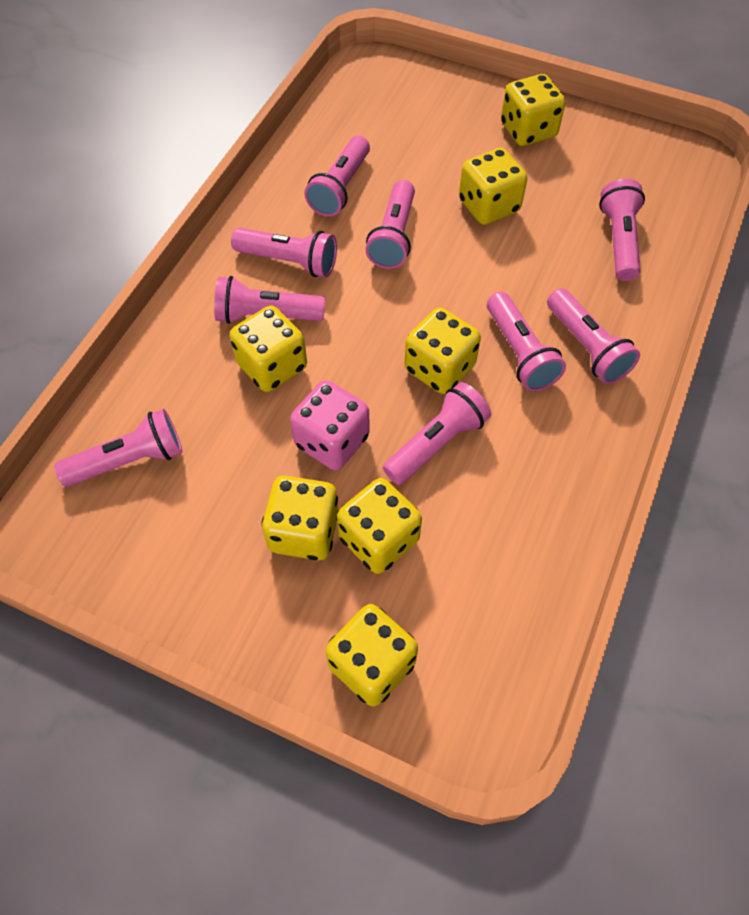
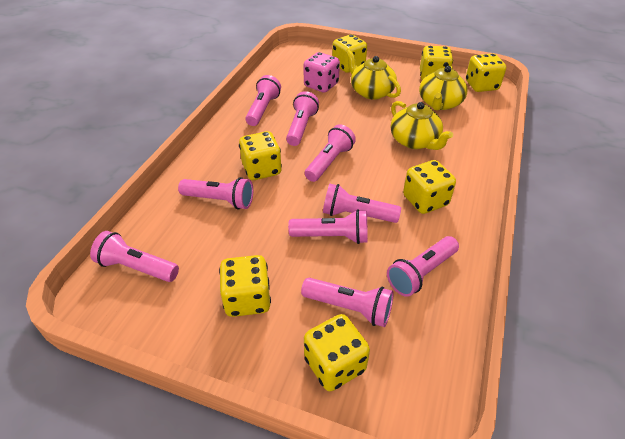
yellow teapot: 0 -> 3

